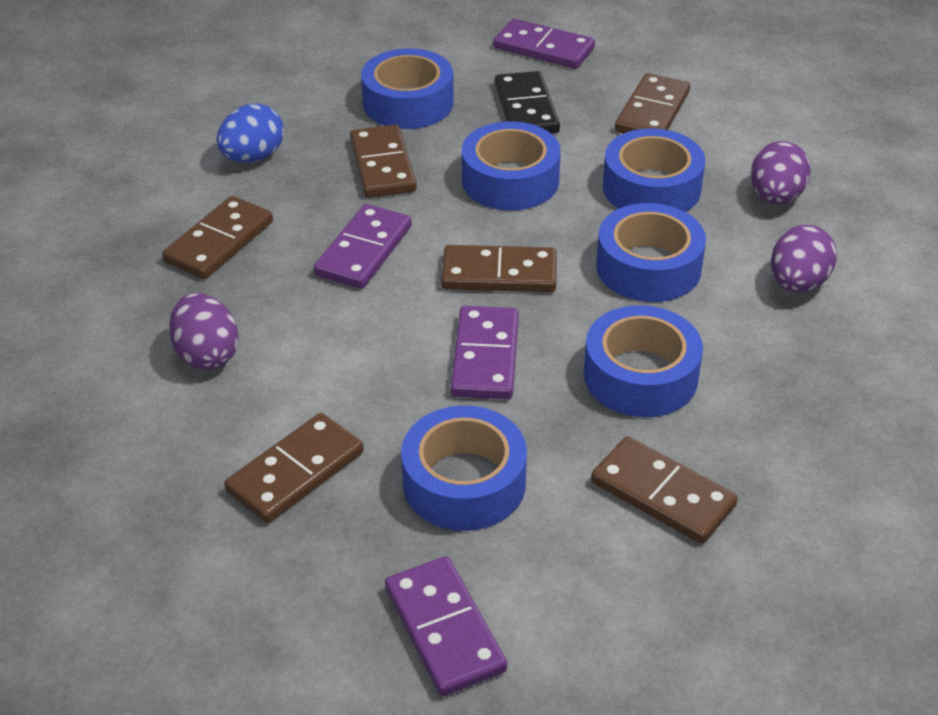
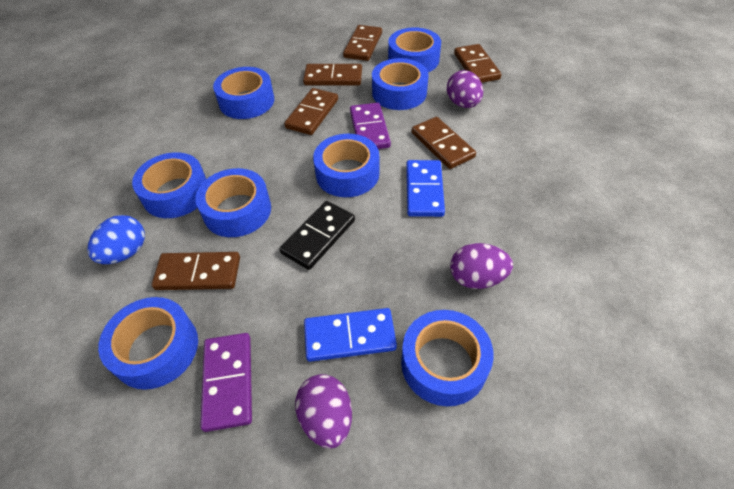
blue domino: 0 -> 2
blue tape: 6 -> 8
purple domino: 4 -> 2

